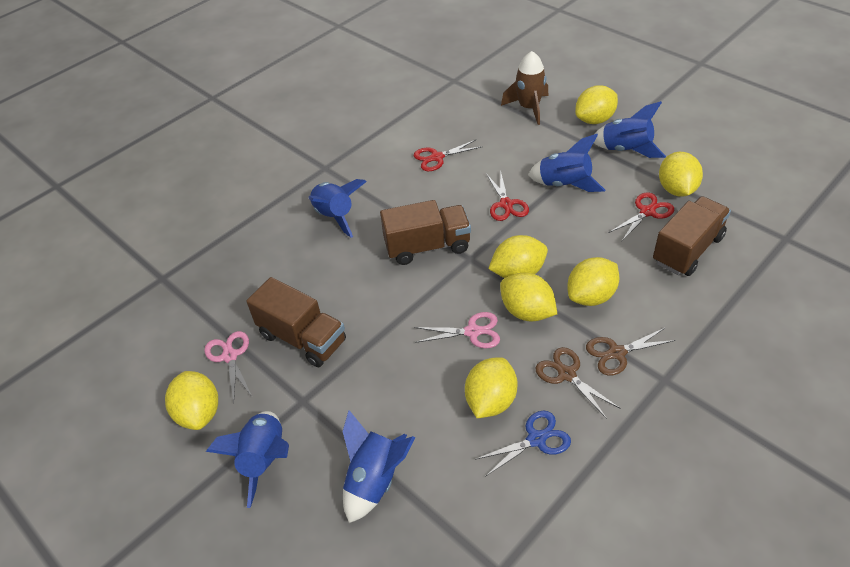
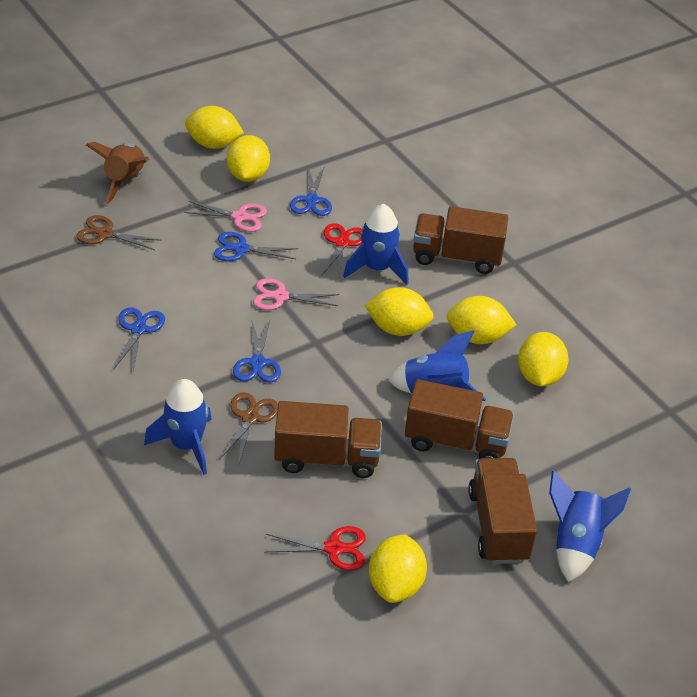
blue rocket: 5 -> 4
blue scissors: 1 -> 4
brown truck: 3 -> 4
red scissors: 3 -> 2
yellow lemon: 7 -> 6

